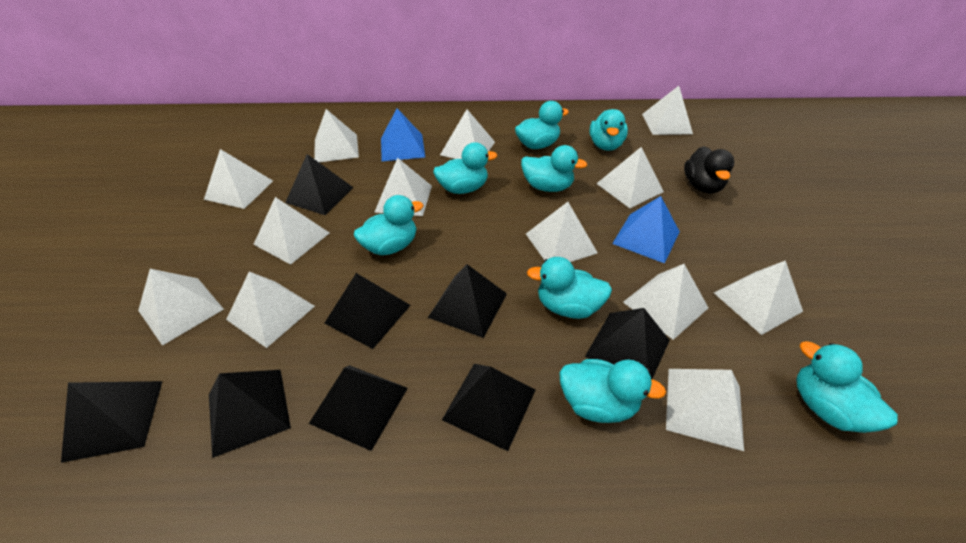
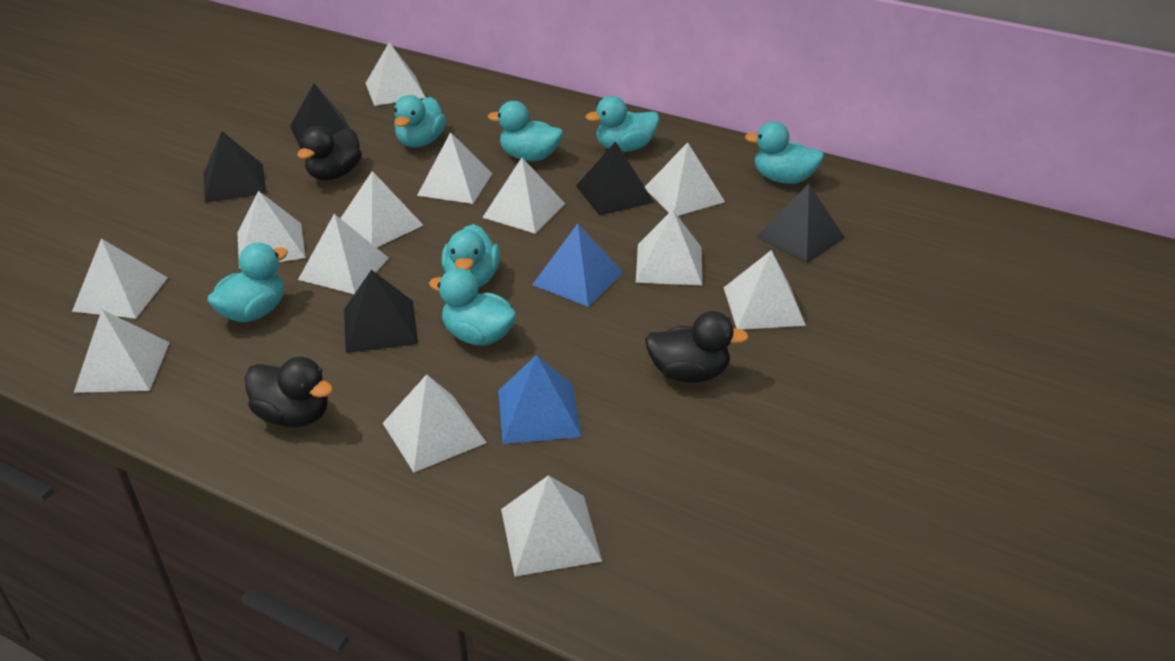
black duck: 1 -> 3
black pyramid: 8 -> 5
turquoise duck: 8 -> 7

